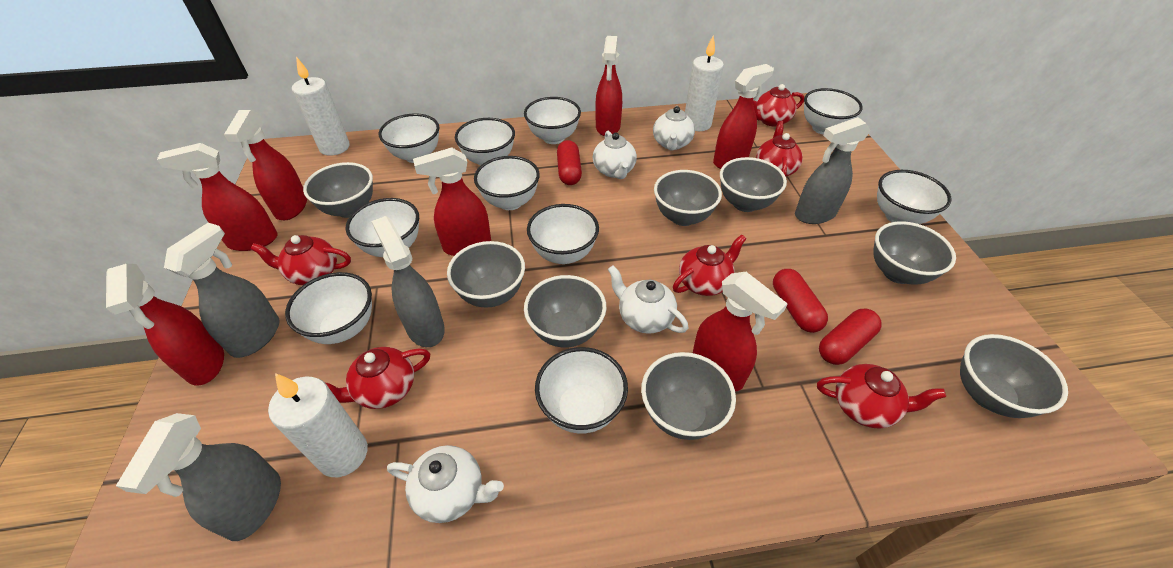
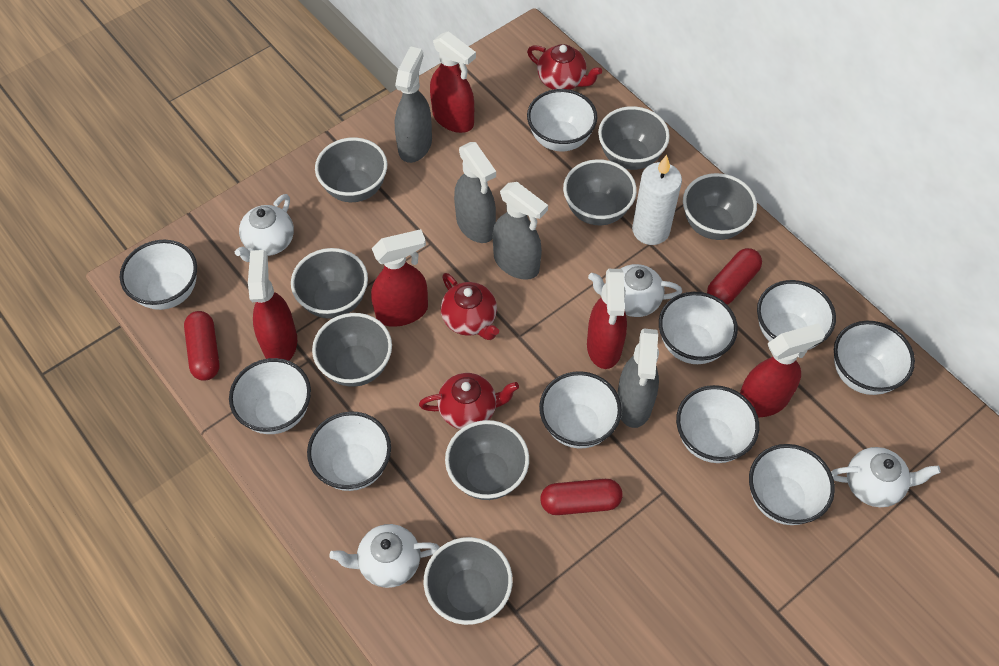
red spray bottle: 7 -> 5
red teapot: 6 -> 3
white candle: 3 -> 1

